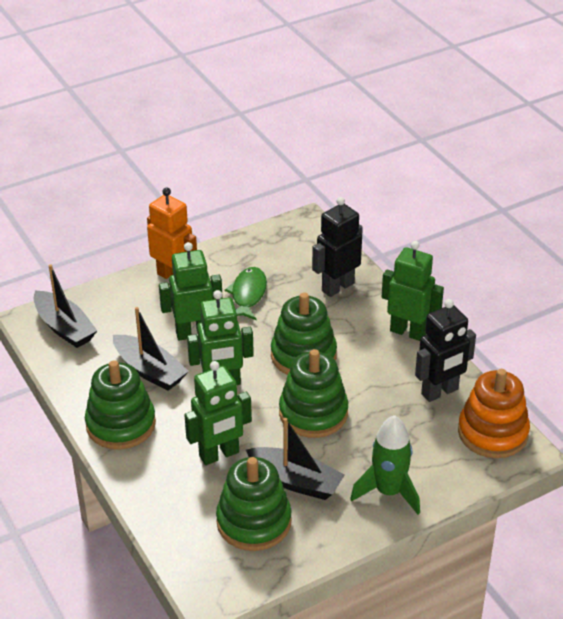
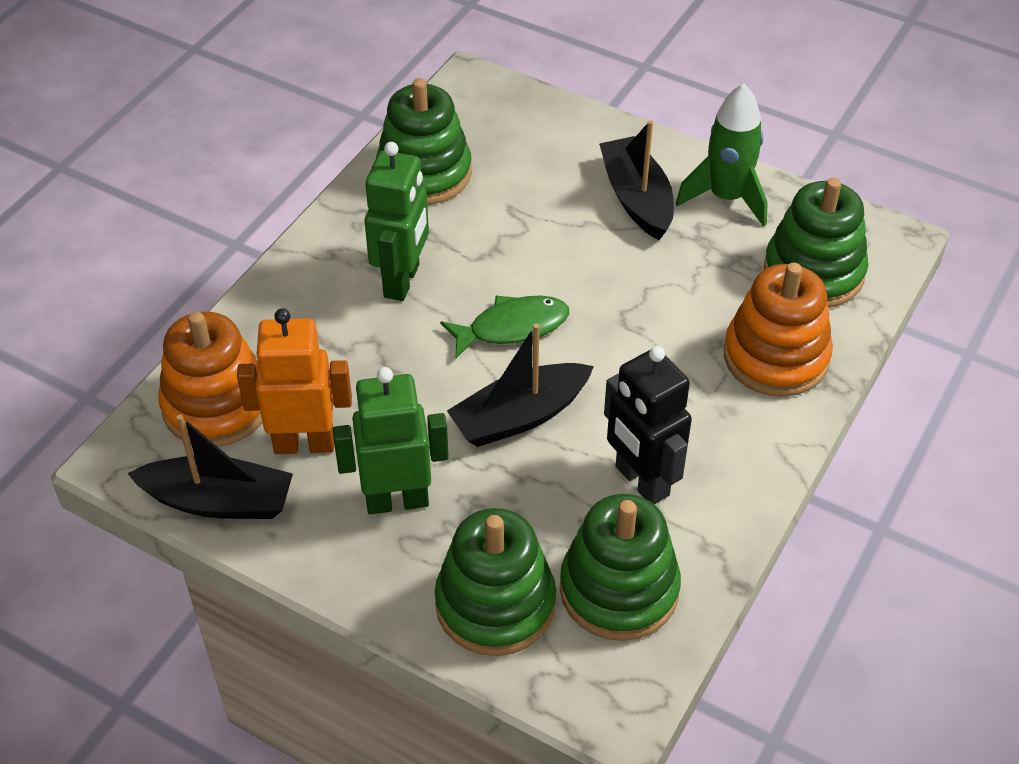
black robot: 2 -> 1
green robot: 4 -> 2
orange stacking toy: 1 -> 2

